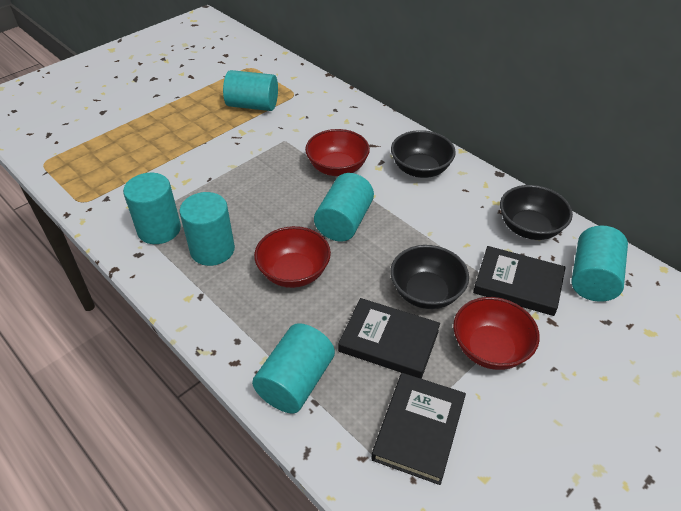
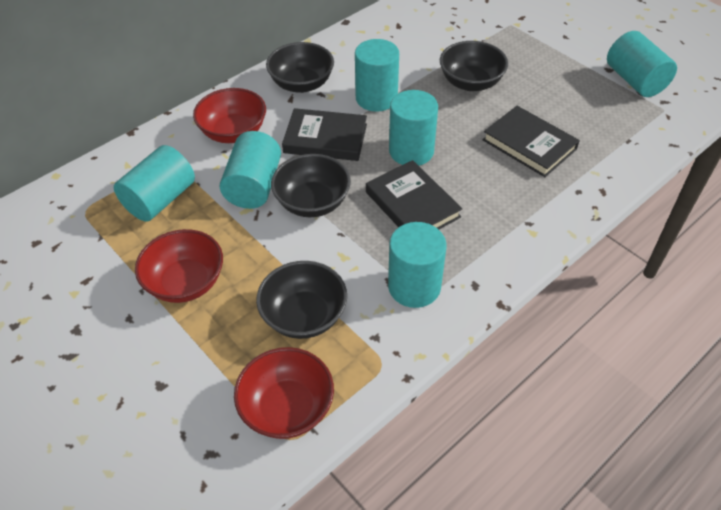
black bowl: 3 -> 4

